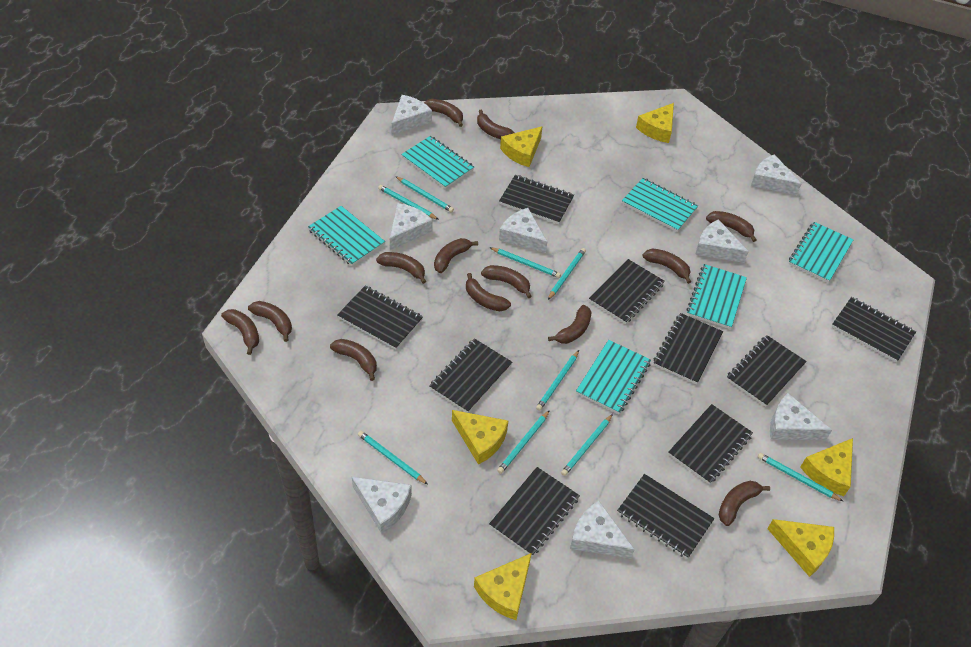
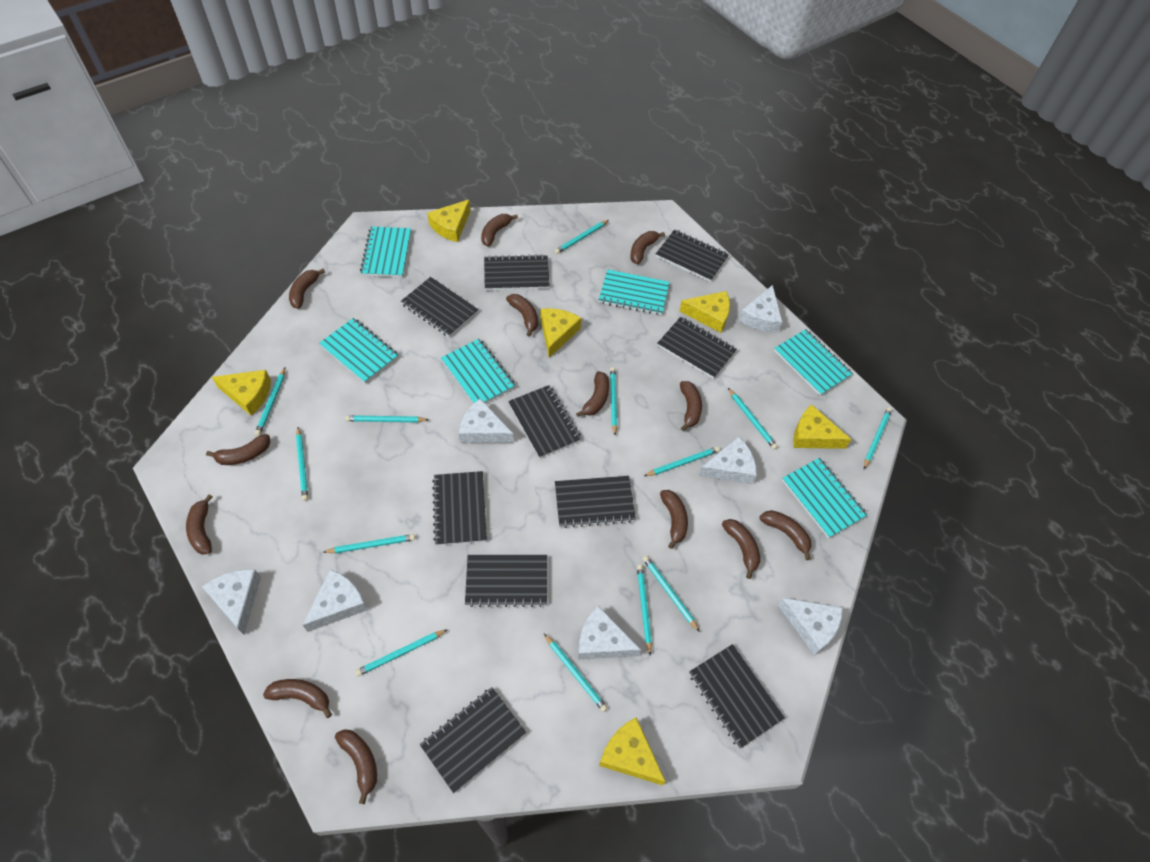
turquoise pencil: 9 -> 13
white cheese: 8 -> 7

